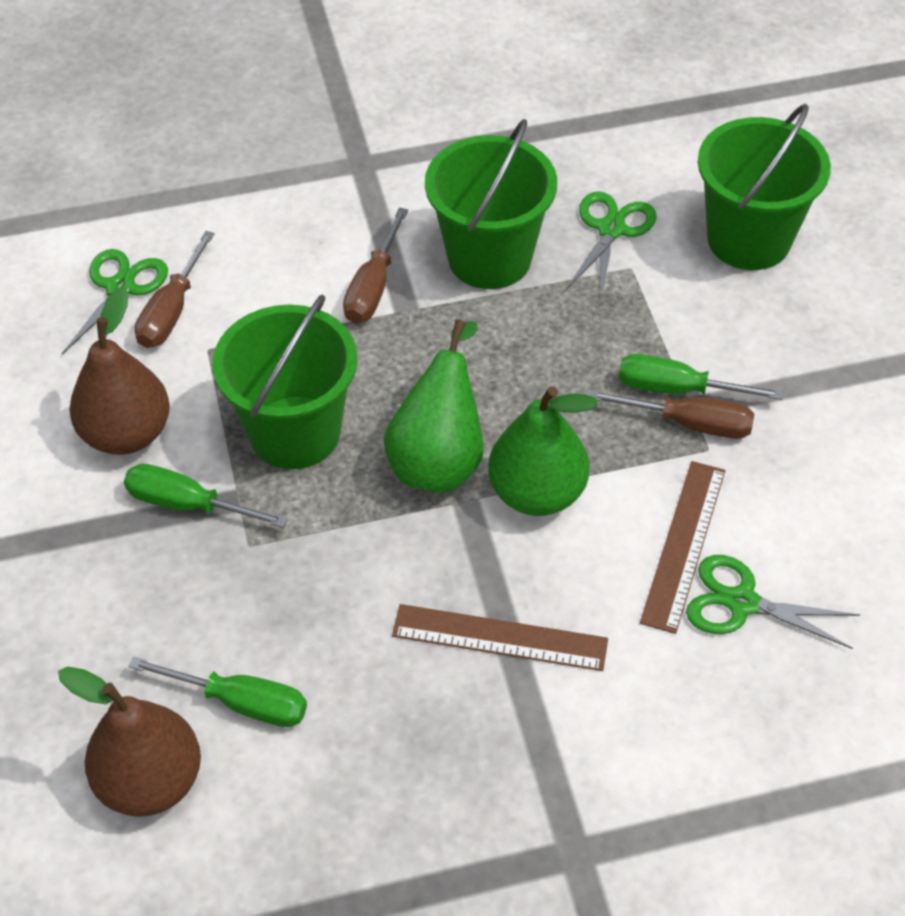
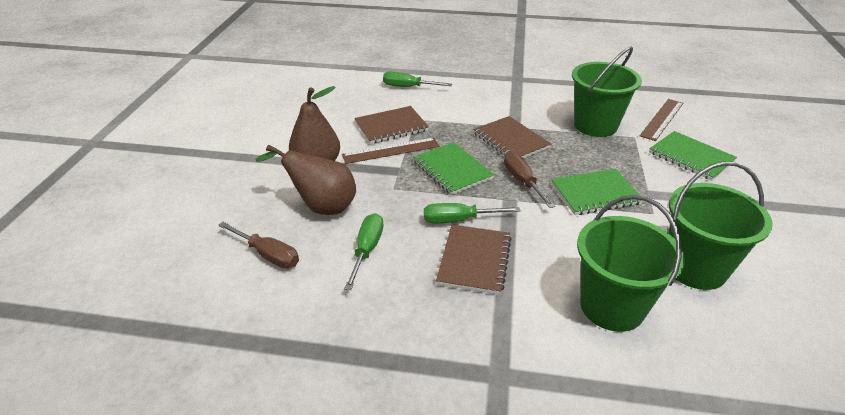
brown notebook: 0 -> 3
brown screwdriver: 3 -> 2
green notebook: 0 -> 3
green pear: 2 -> 0
green scissors: 3 -> 0

